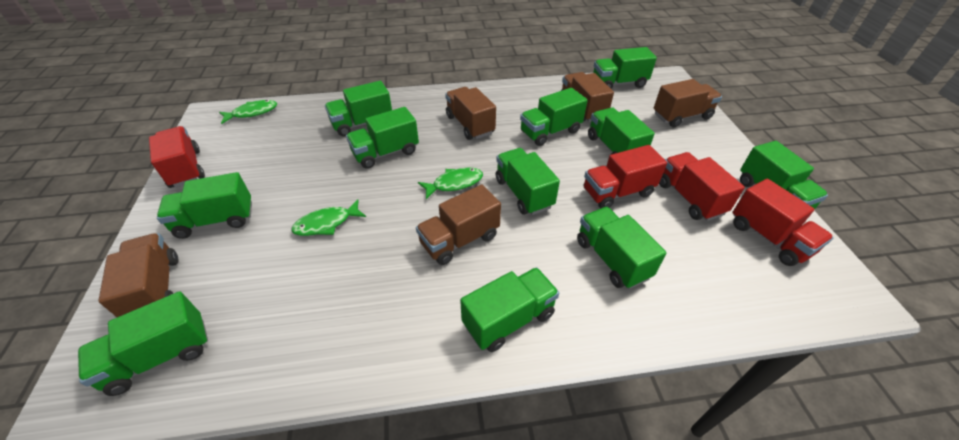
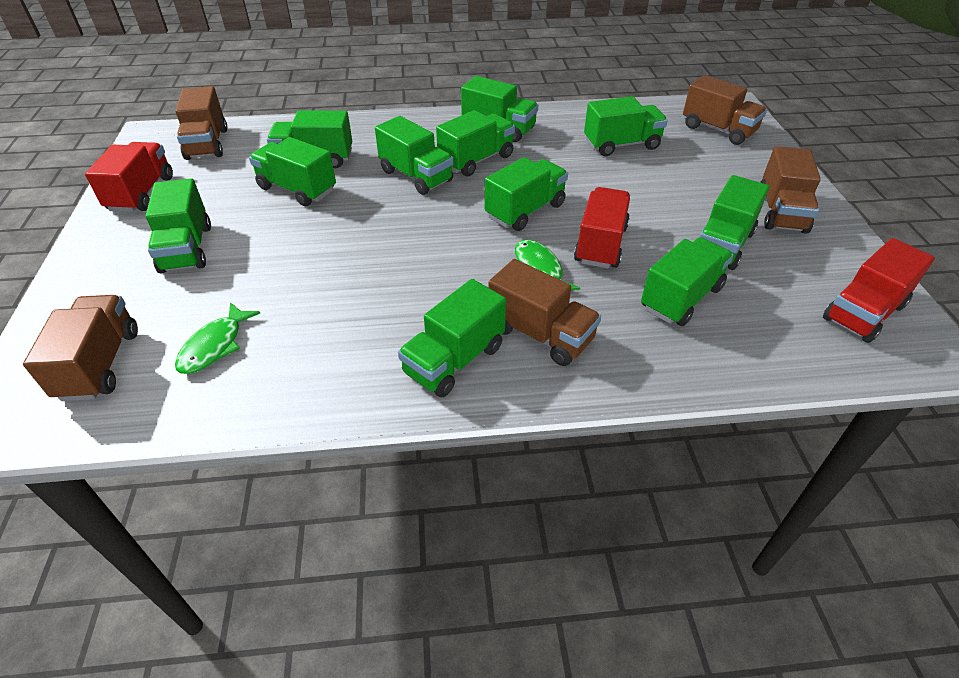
green fish: 3 -> 2
red truck: 4 -> 3

